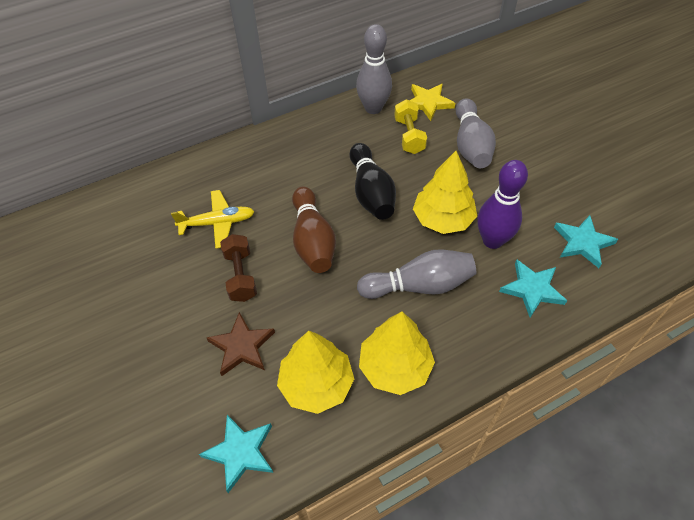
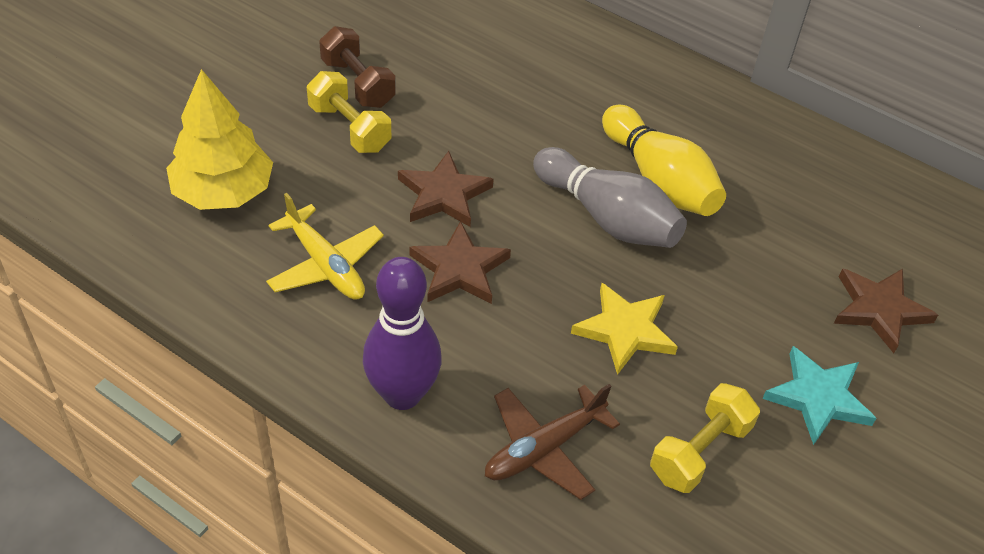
black bowling pin: 1 -> 0
brown bowling pin: 1 -> 0
brown plane: 0 -> 1
brown star: 1 -> 3
grey bowling pin: 3 -> 1
turquoise star: 3 -> 1
yellow bowling pin: 0 -> 1
yellow dumbbell: 1 -> 2
yellow tree: 3 -> 1

